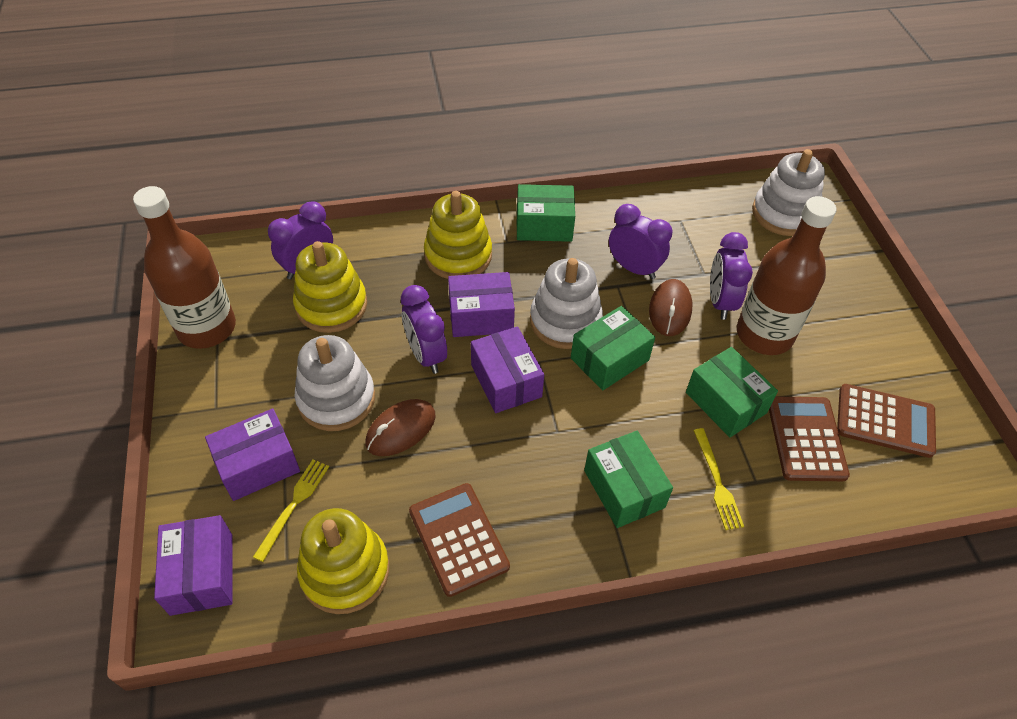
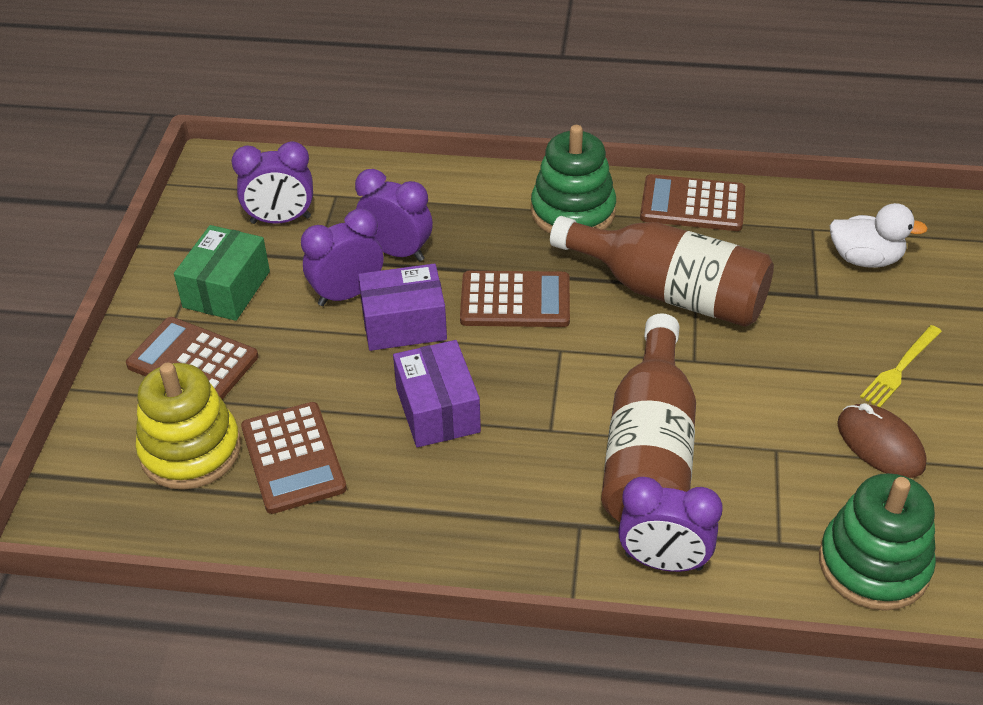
brown calculator: 3 -> 4
brown mouse: 2 -> 1
green box: 4 -> 1
green stacking toy: 0 -> 2
purple box: 4 -> 2
white duck: 0 -> 1
white stacking toy: 3 -> 0
yellow fork: 2 -> 1
yellow stacking toy: 3 -> 1

